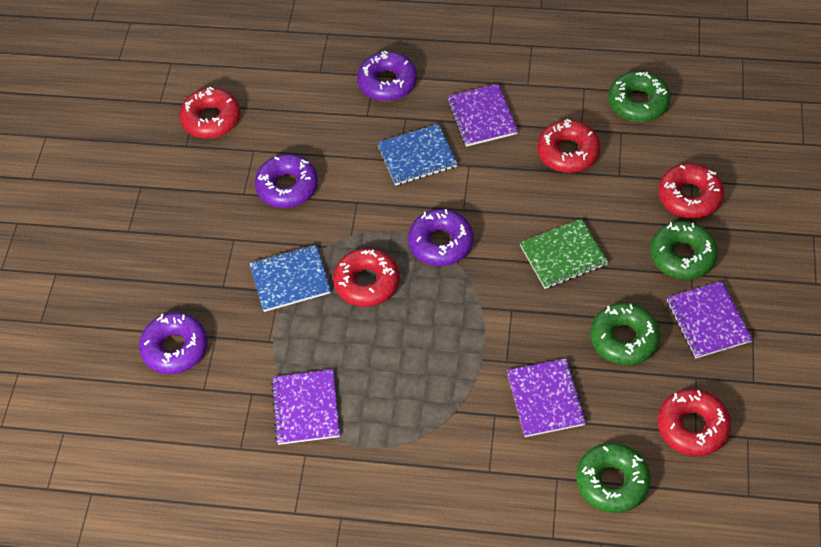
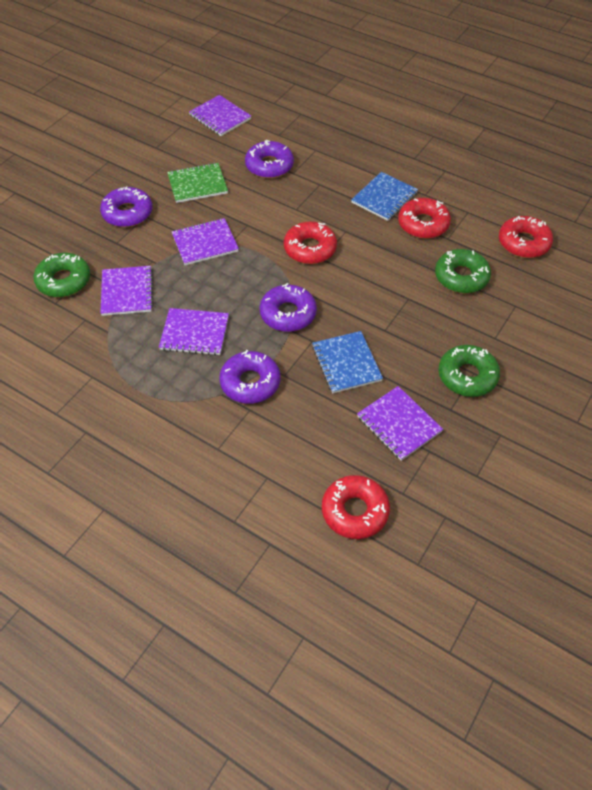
green donut: 4 -> 3
purple notebook: 4 -> 5
red donut: 5 -> 4

